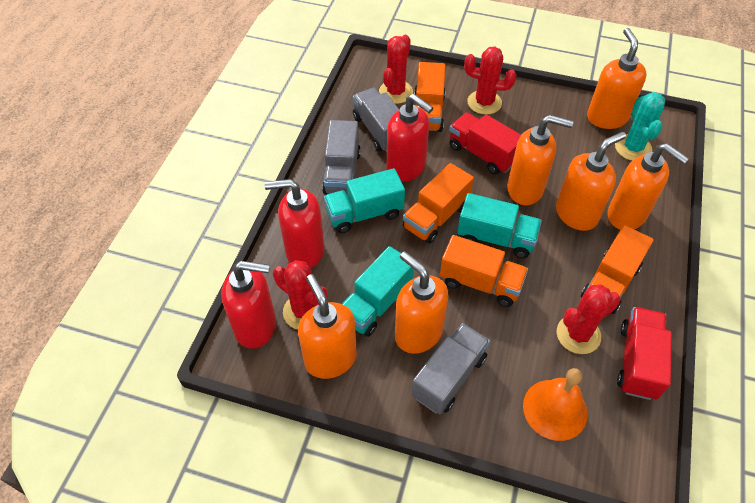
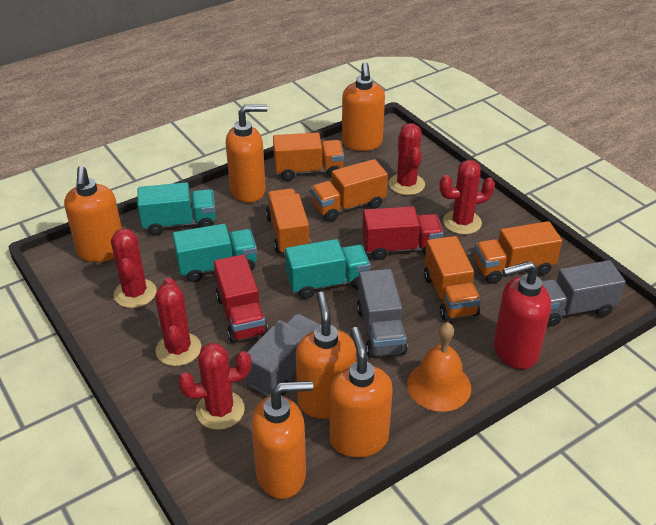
orange truck: 4 -> 5
red cactus: 4 -> 5
red soap dispenser: 3 -> 1
turquoise cactus: 1 -> 0

